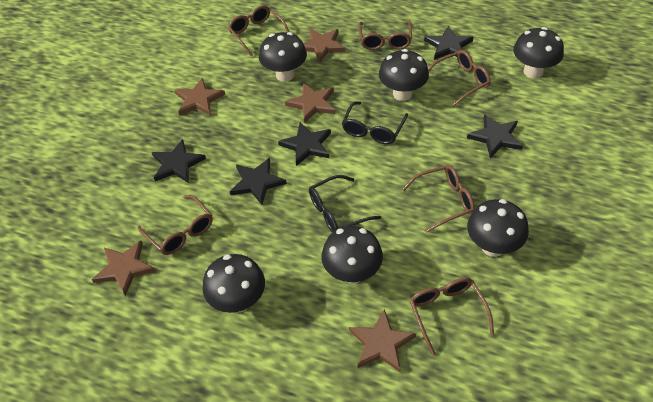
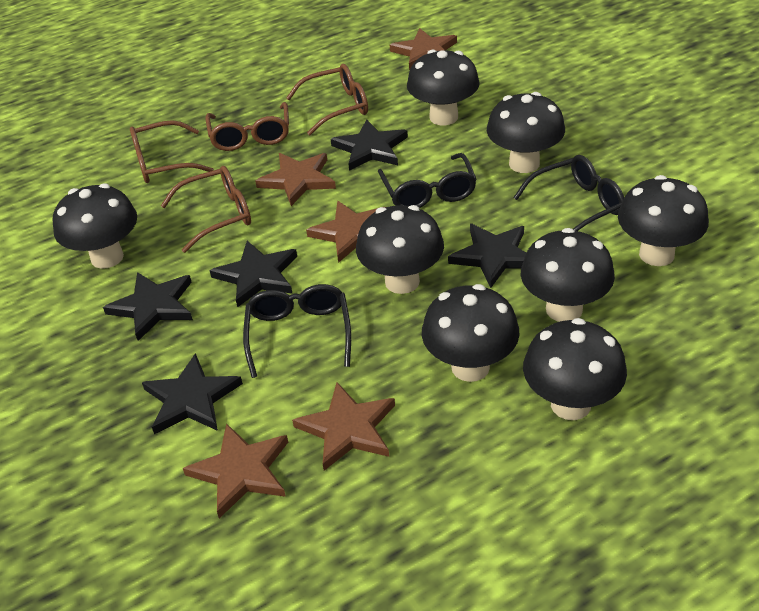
black glasses: 2 -> 3
black mushroom: 6 -> 8
brown glasses: 6 -> 4

